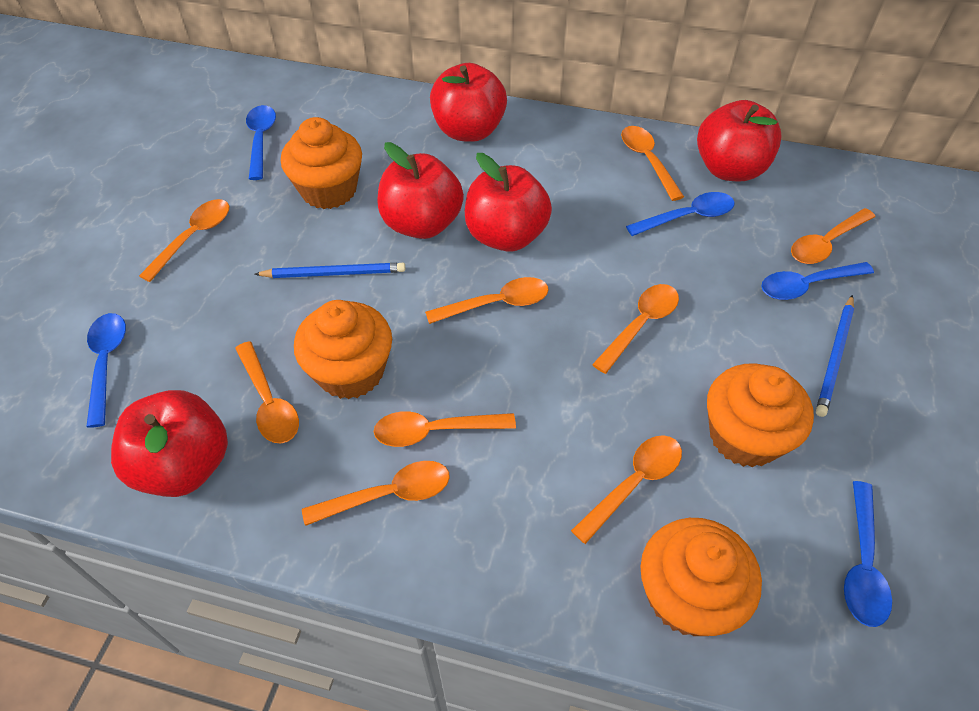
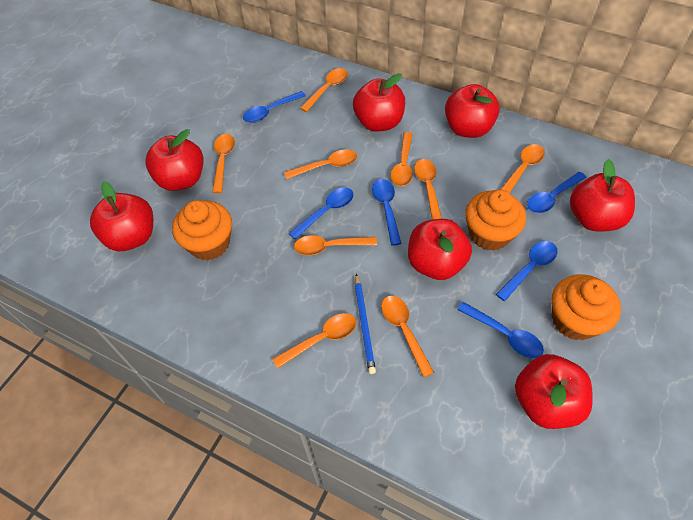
blue pencil: 2 -> 1
blue spoon: 5 -> 6
orange cupcake: 4 -> 3
red apple: 5 -> 7

